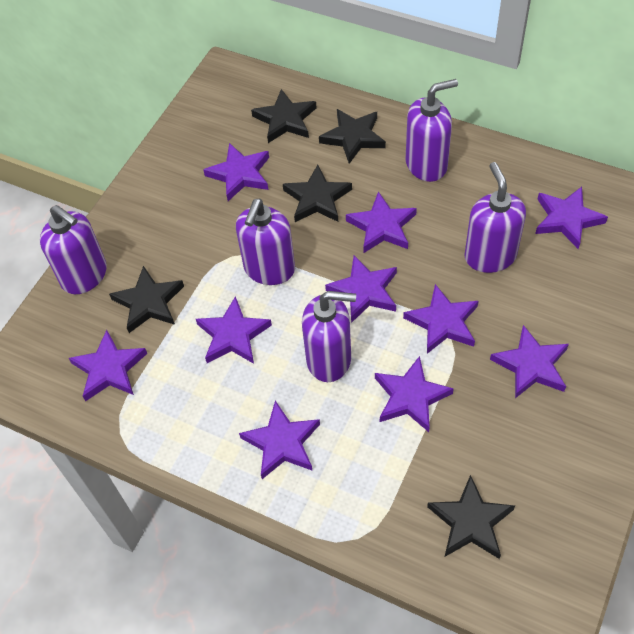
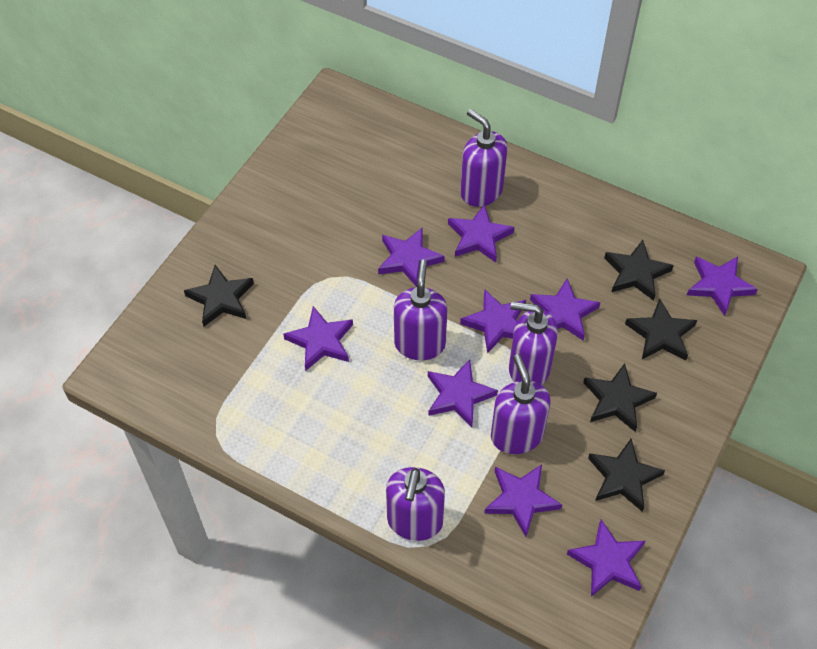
purple star: 10 -> 9

